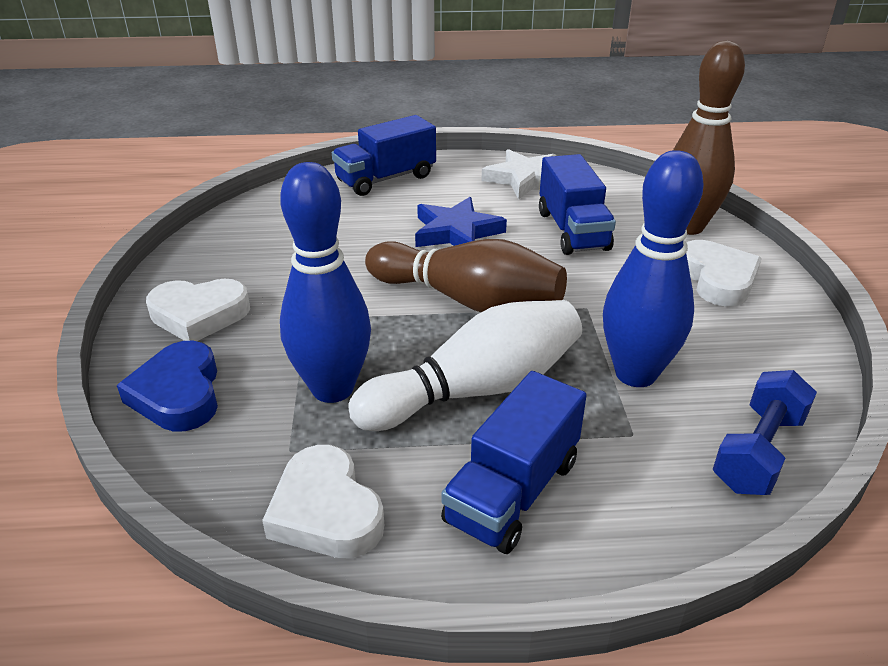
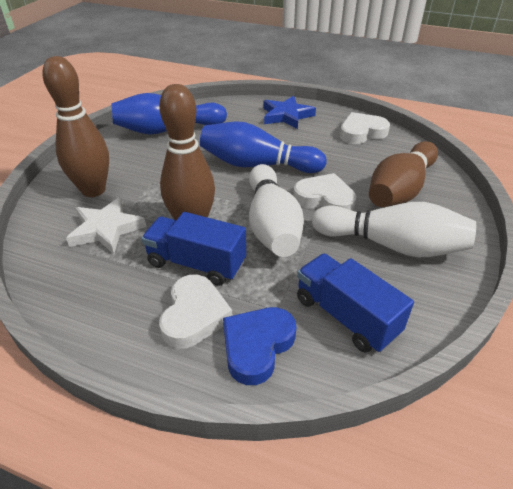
blue dumbbell: 1 -> 0
blue truck: 3 -> 2
brown bowling pin: 2 -> 3
white bowling pin: 1 -> 2

